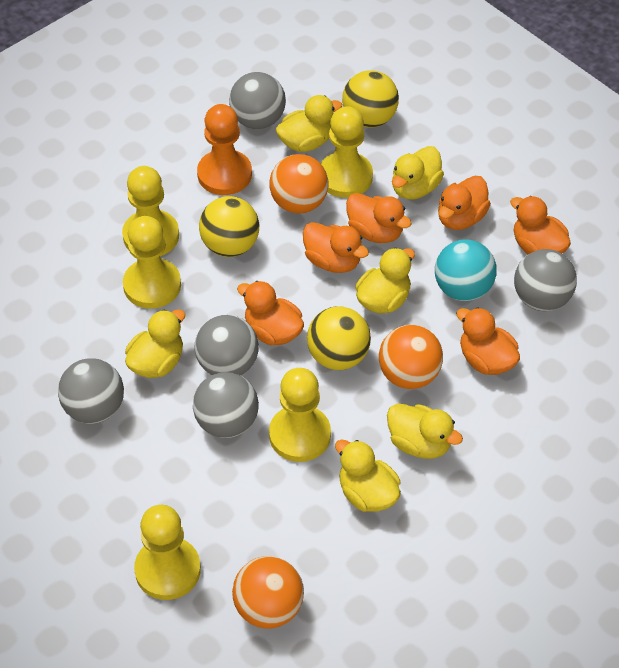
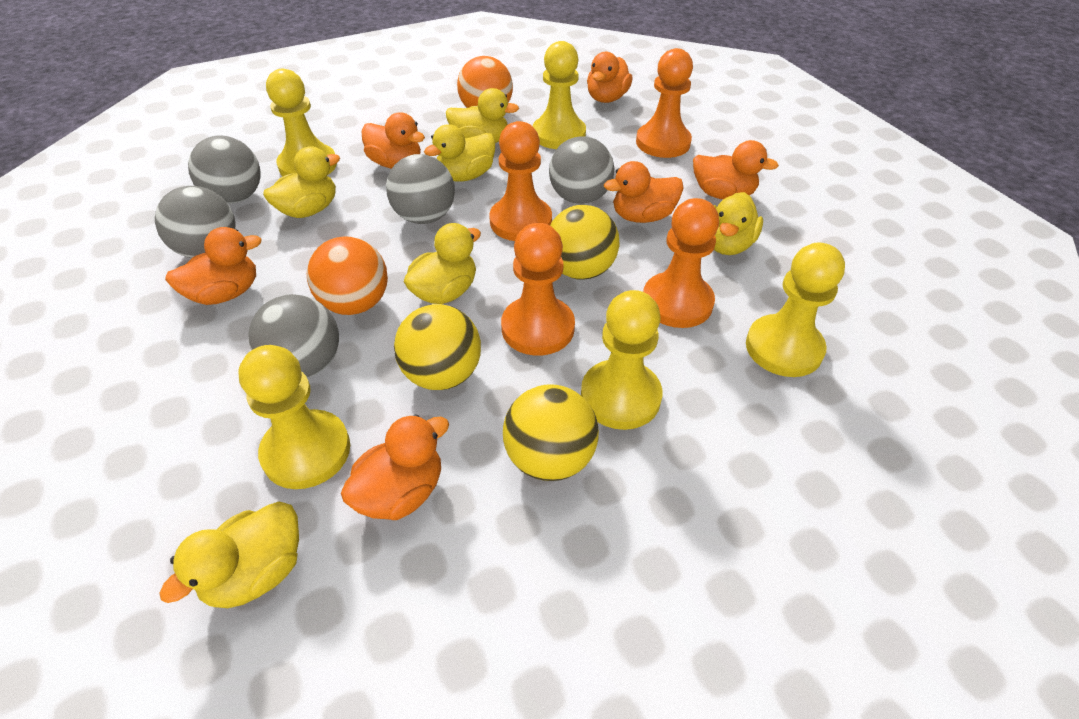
orange ball: 3 -> 2
orange pawn: 1 -> 4
turquoise ball: 1 -> 0

